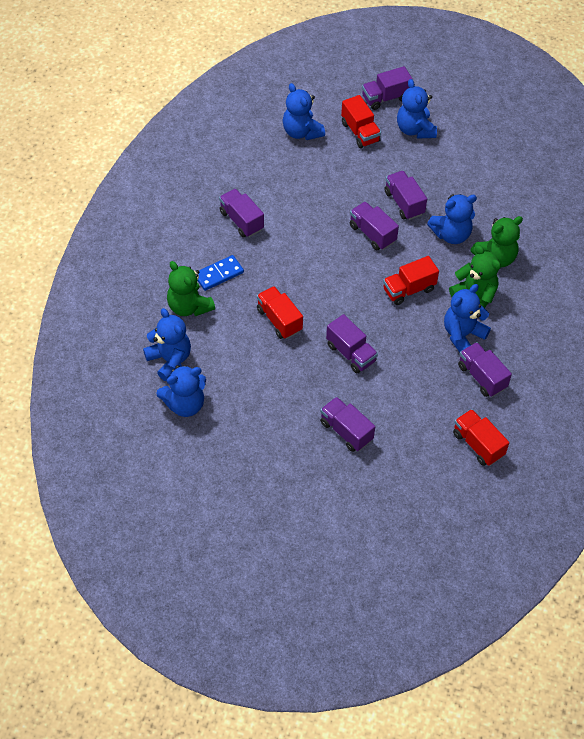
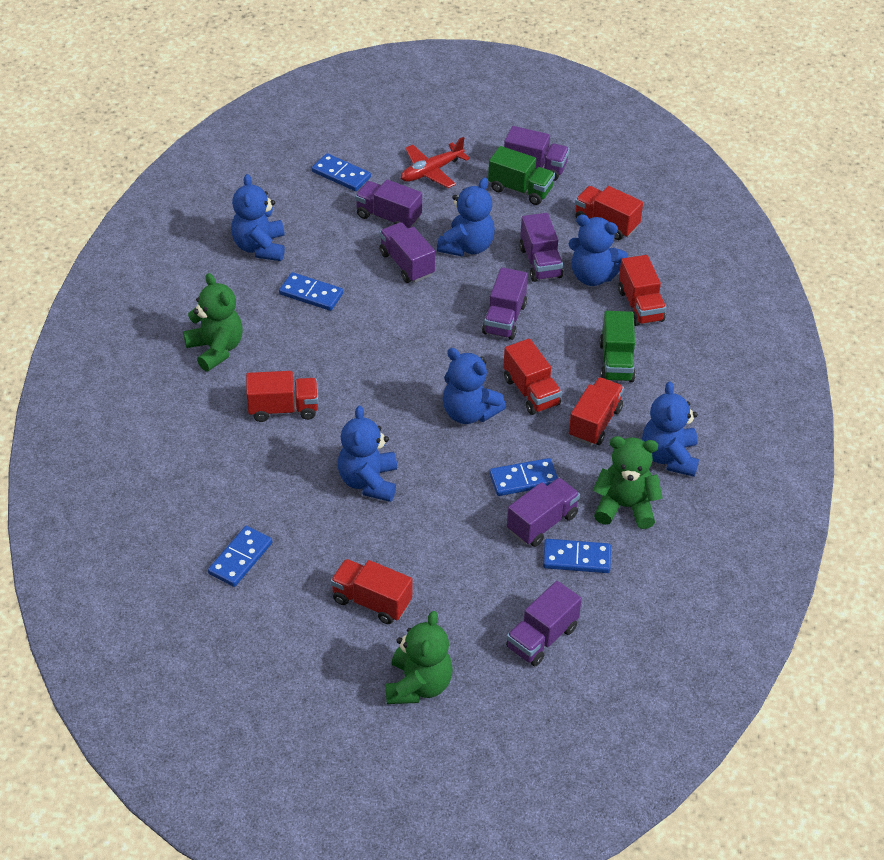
blue domino: 1 -> 5
green truck: 0 -> 2
red plane: 0 -> 1
red truck: 4 -> 6

